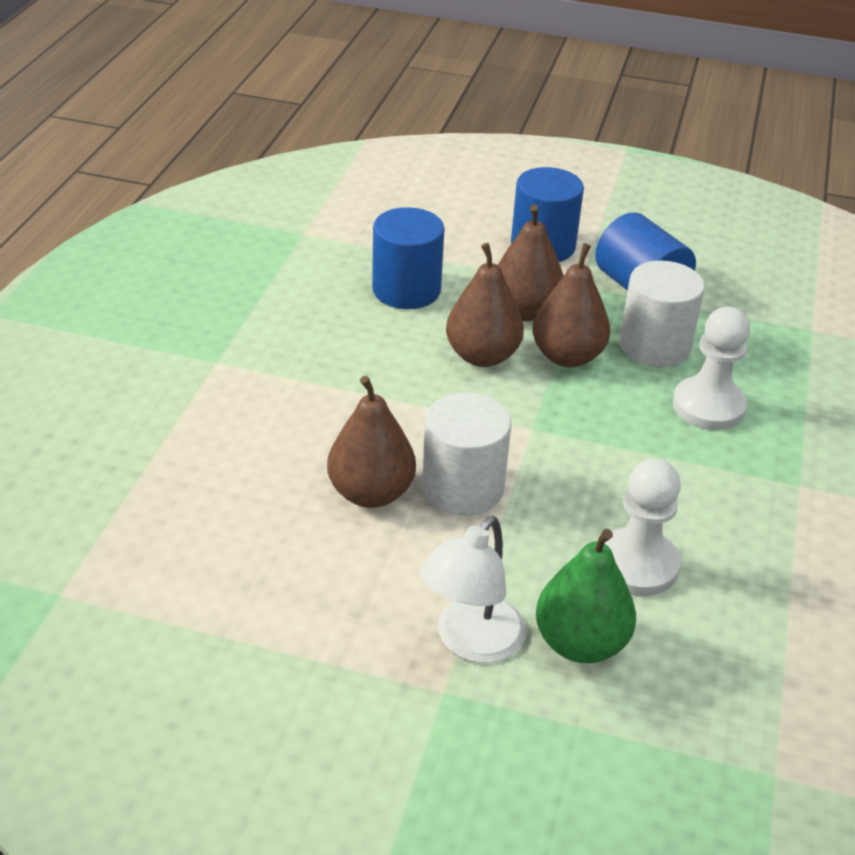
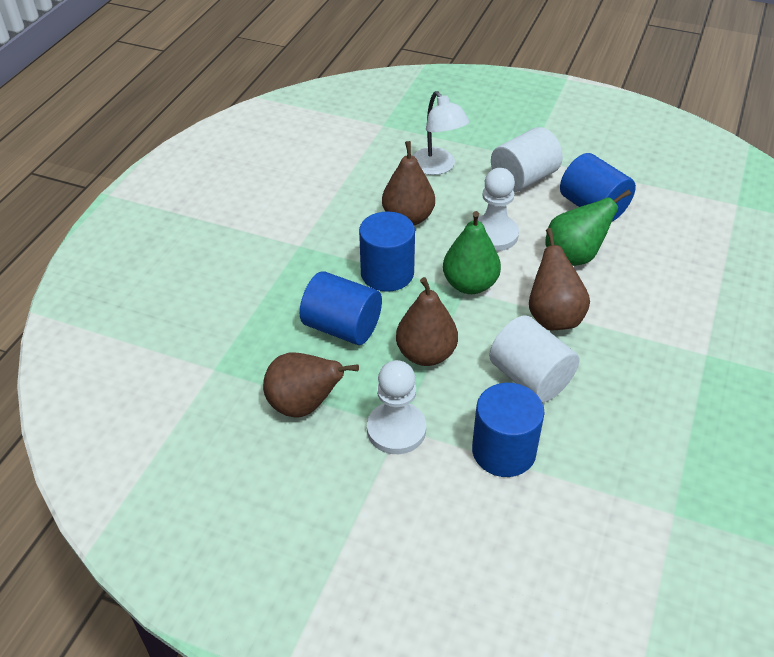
blue cylinder: 3 -> 4
green pear: 1 -> 2

